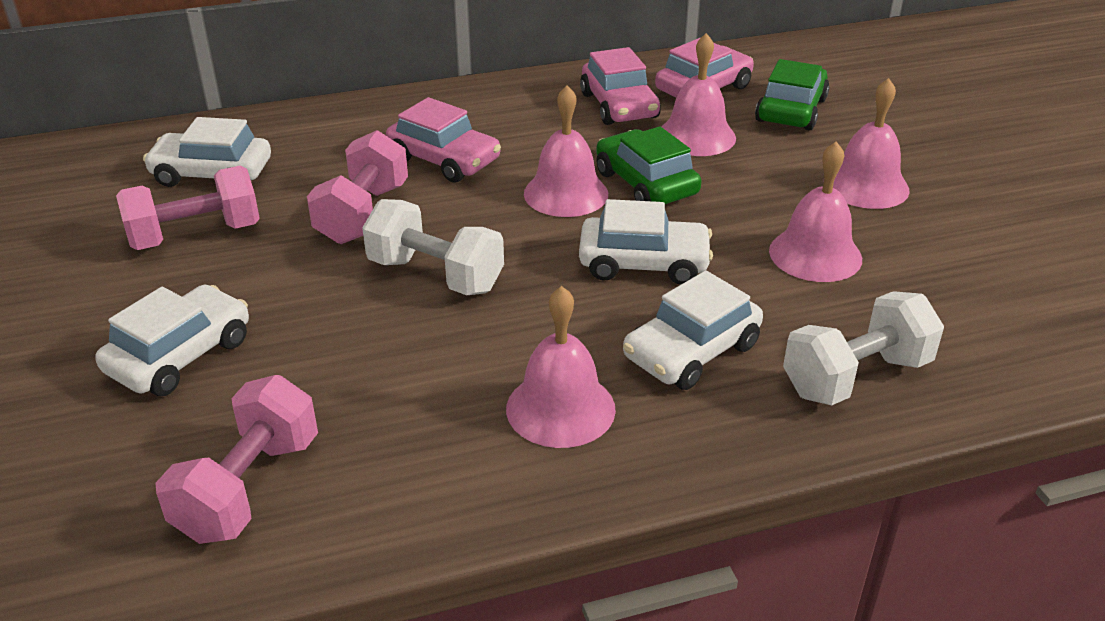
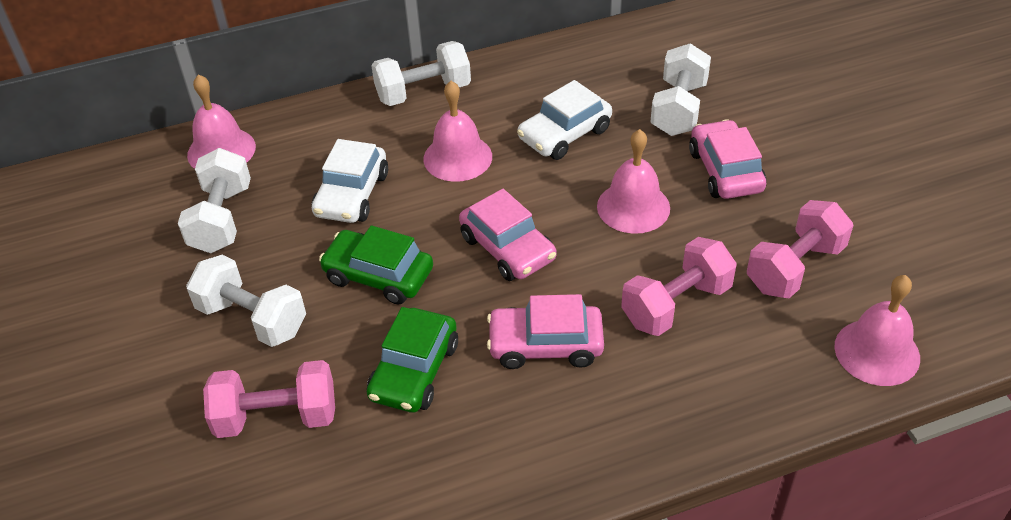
pink bell: 5 -> 4
white car: 4 -> 2
white dumbbell: 2 -> 4

